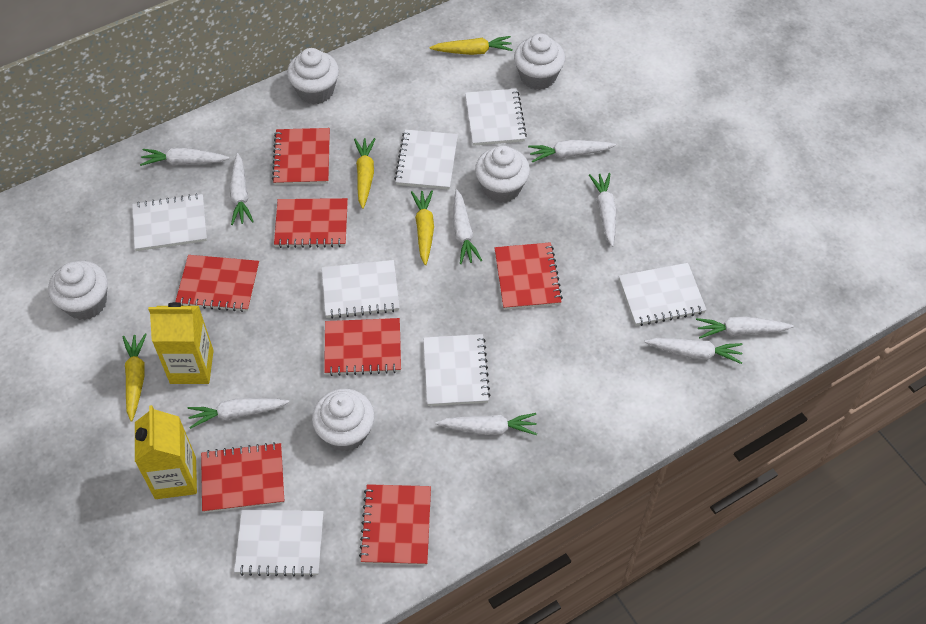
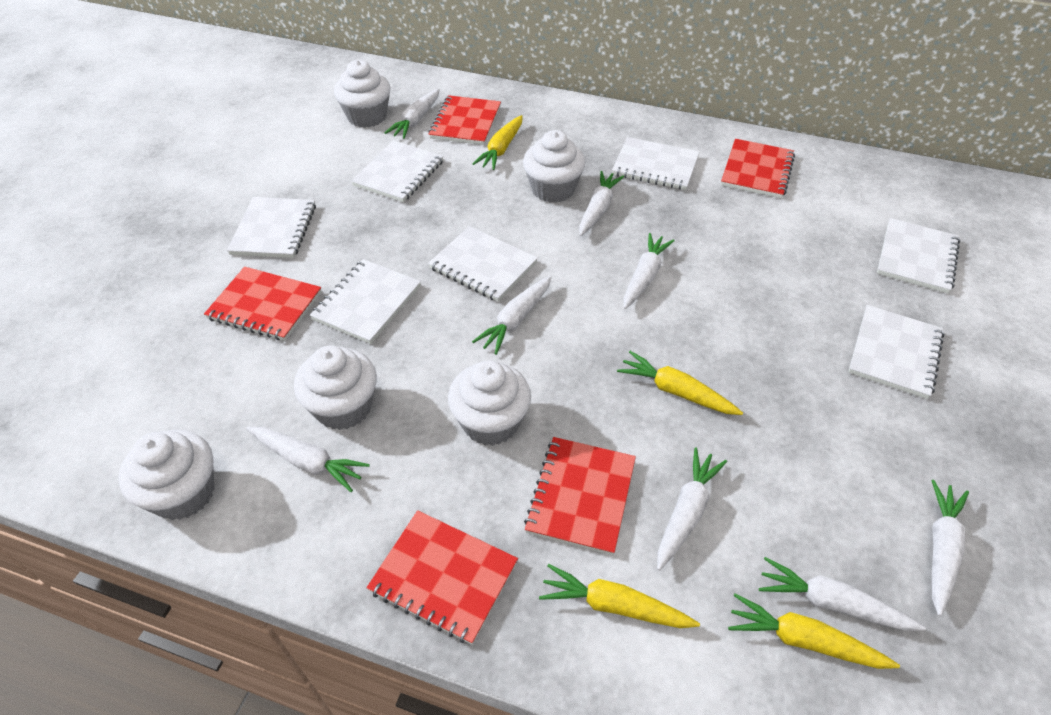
red notebook: 7 -> 5
white carrot: 9 -> 8
yellow carton: 2 -> 0

